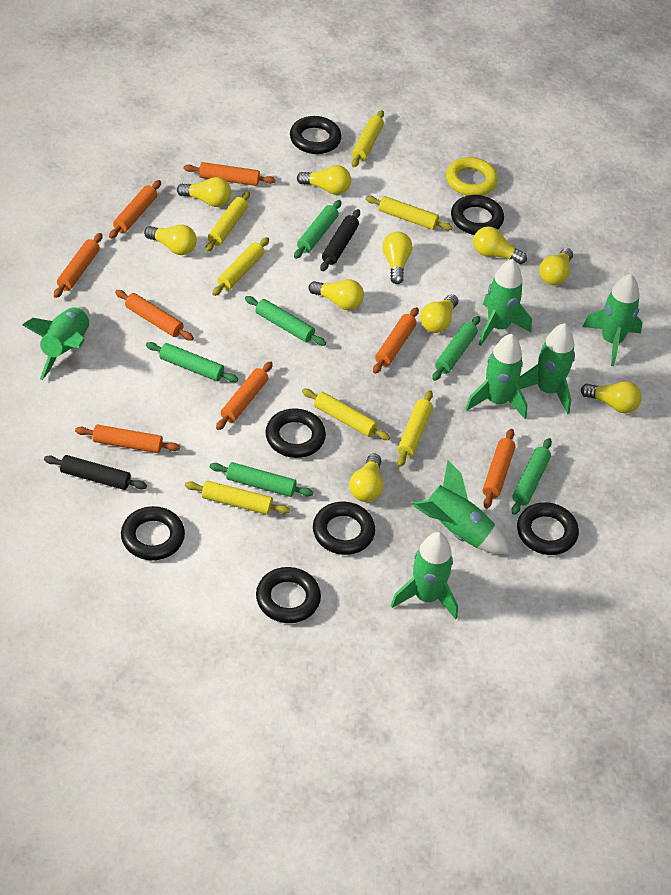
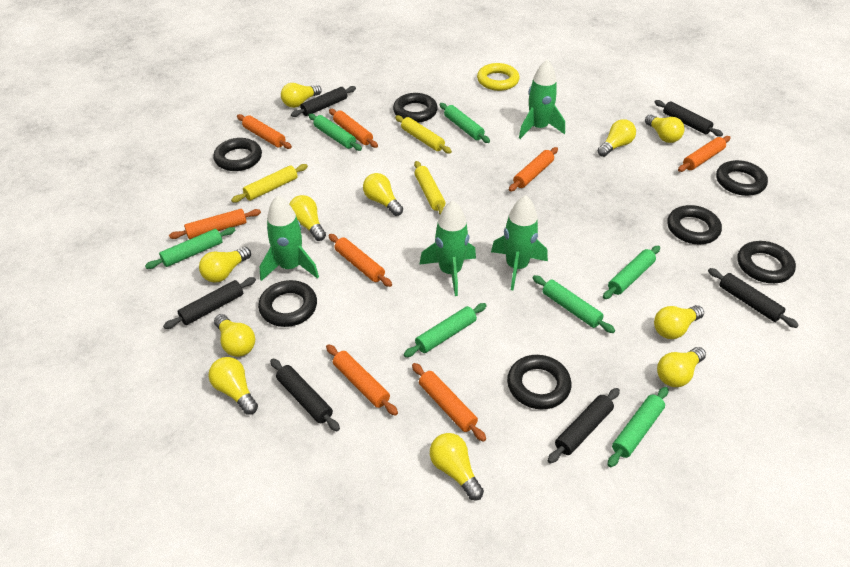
black rolling pin: 2 -> 6
green rocket: 7 -> 4
green rolling pin: 6 -> 7
yellow light bulb: 10 -> 11
yellow rolling pin: 7 -> 3

